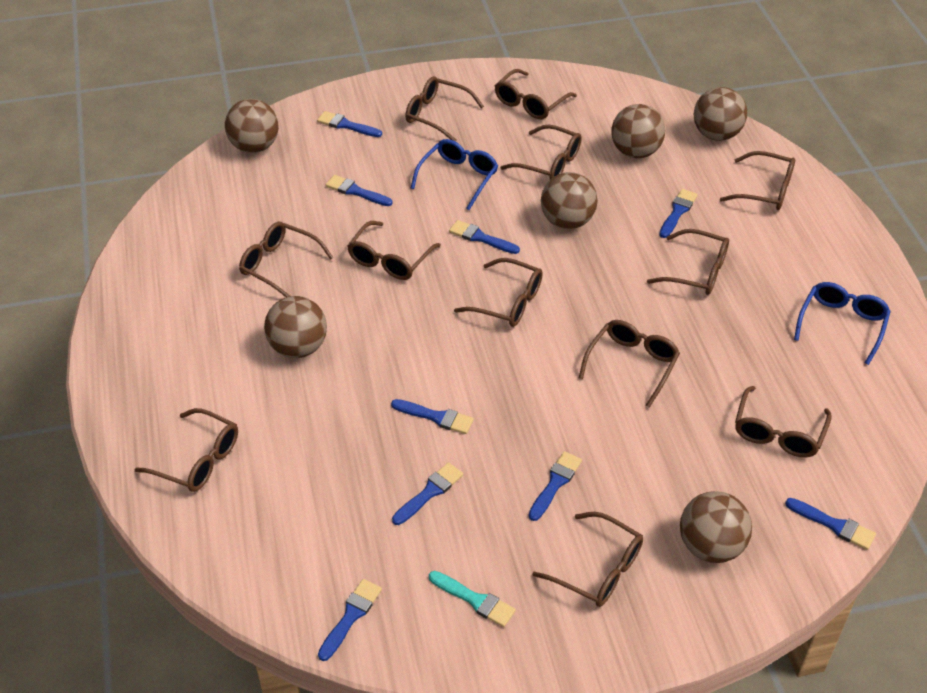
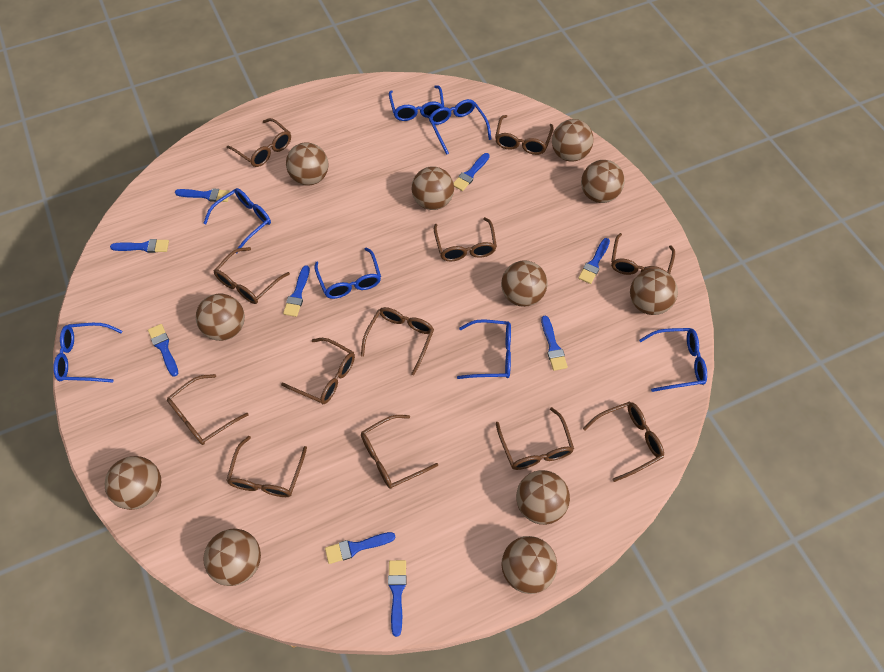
blue glasses: 2 -> 7
brown ball: 6 -> 11
turquoise brush: 1 -> 0

